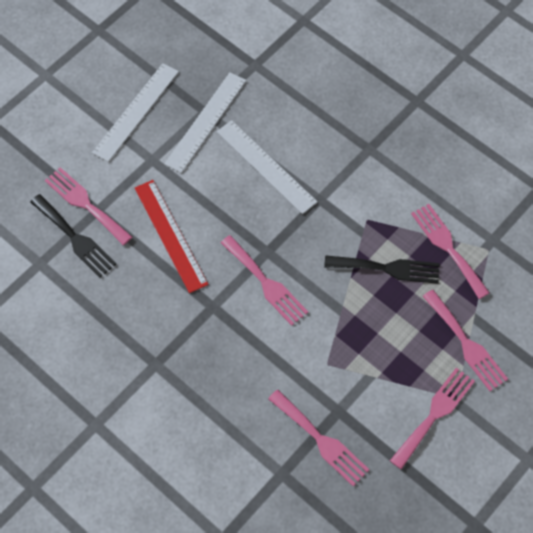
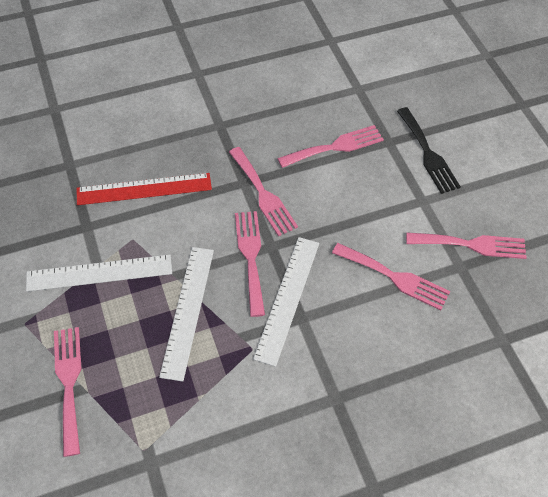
black fork: 2 -> 1

